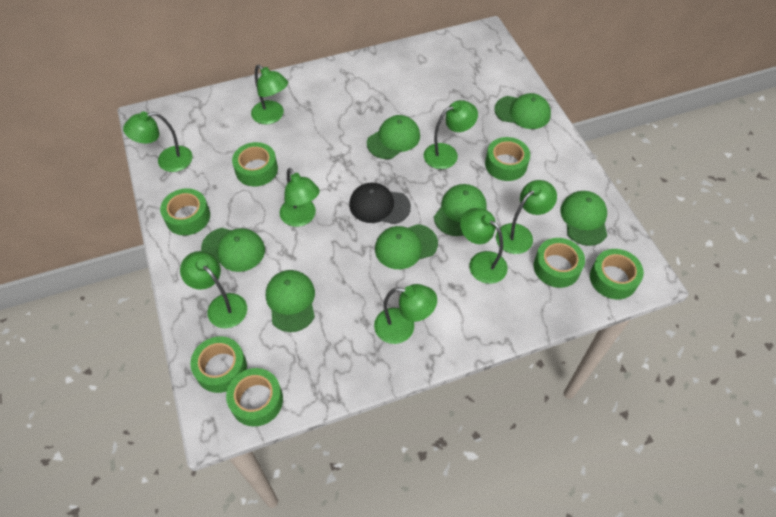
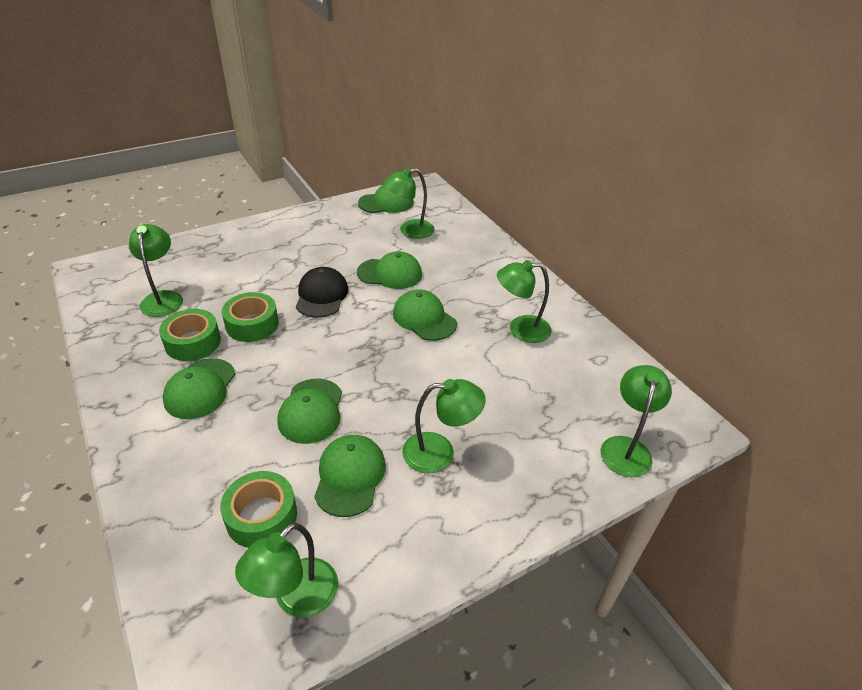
green cap: 7 -> 6
green lamp: 8 -> 6
green tape: 7 -> 3

